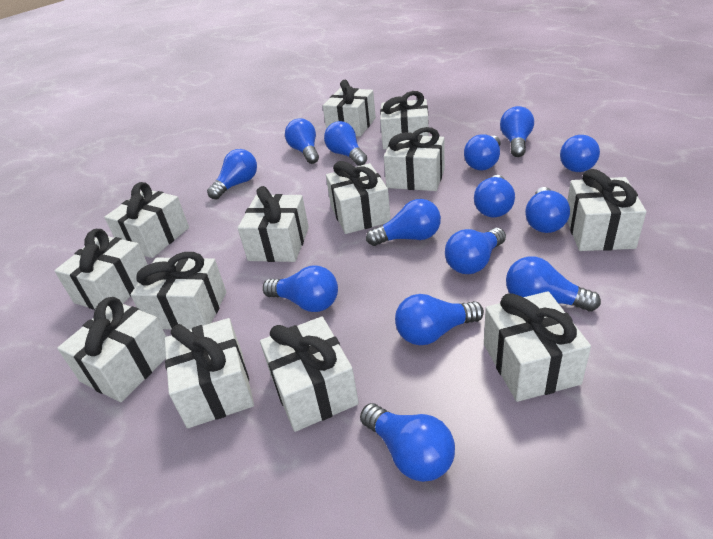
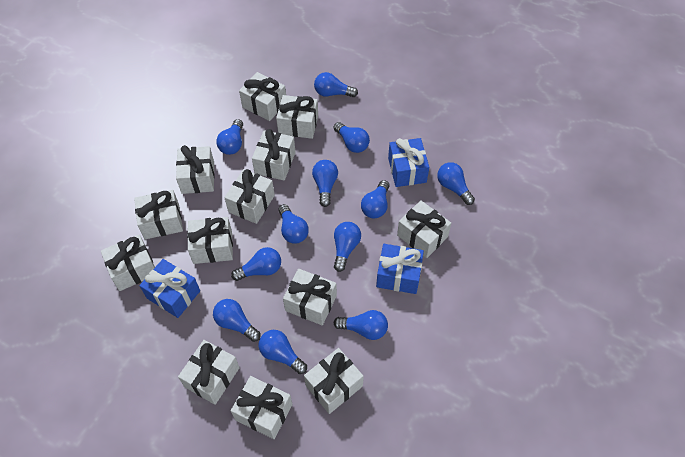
blue gift: 0 -> 3
blue light bulb: 14 -> 12

